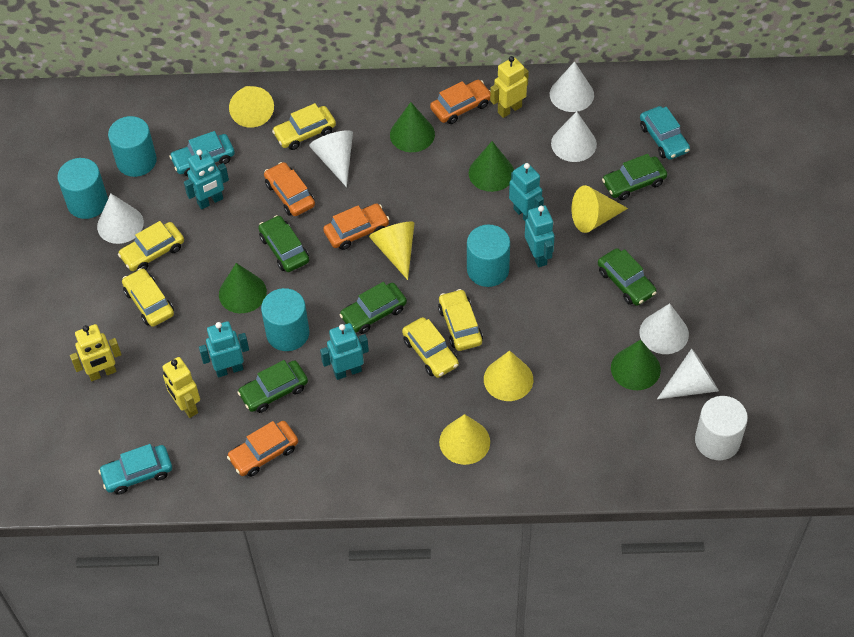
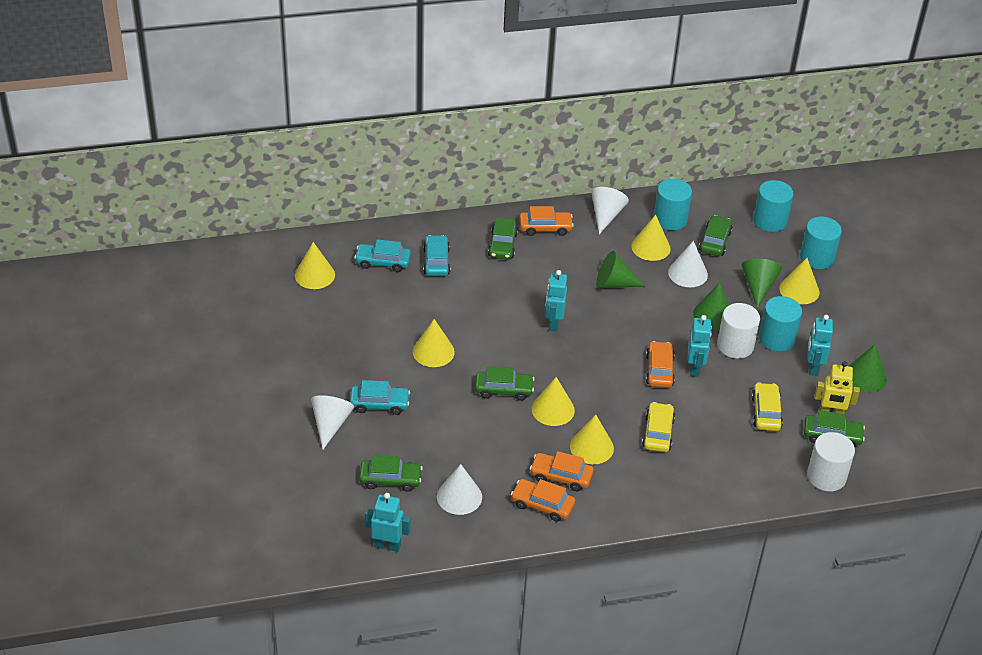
turquoise robot: 5 -> 4
white cone: 6 -> 4
white cylinder: 1 -> 2
yellow car: 5 -> 2
yellow cone: 5 -> 6
yellow robot: 3 -> 1

